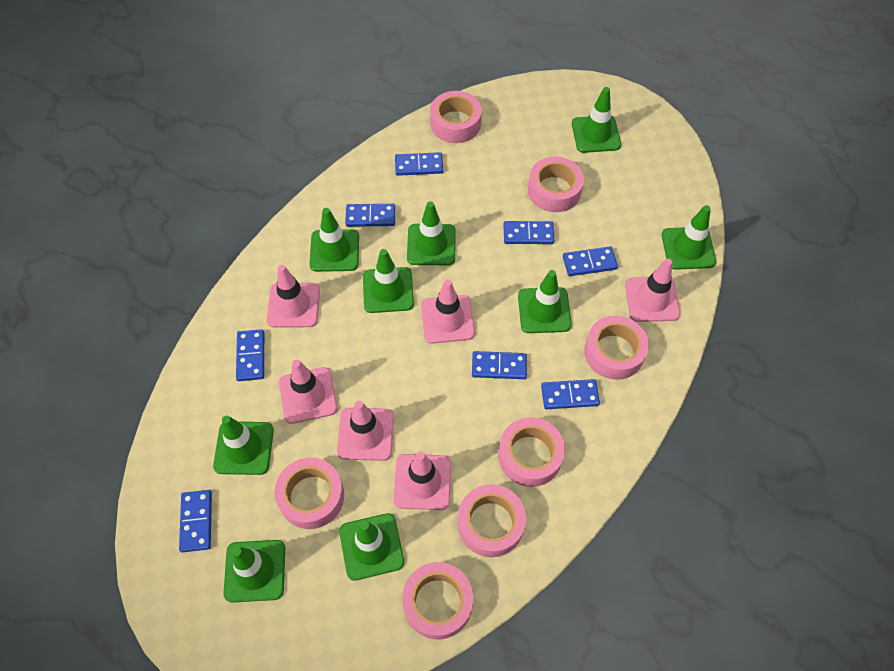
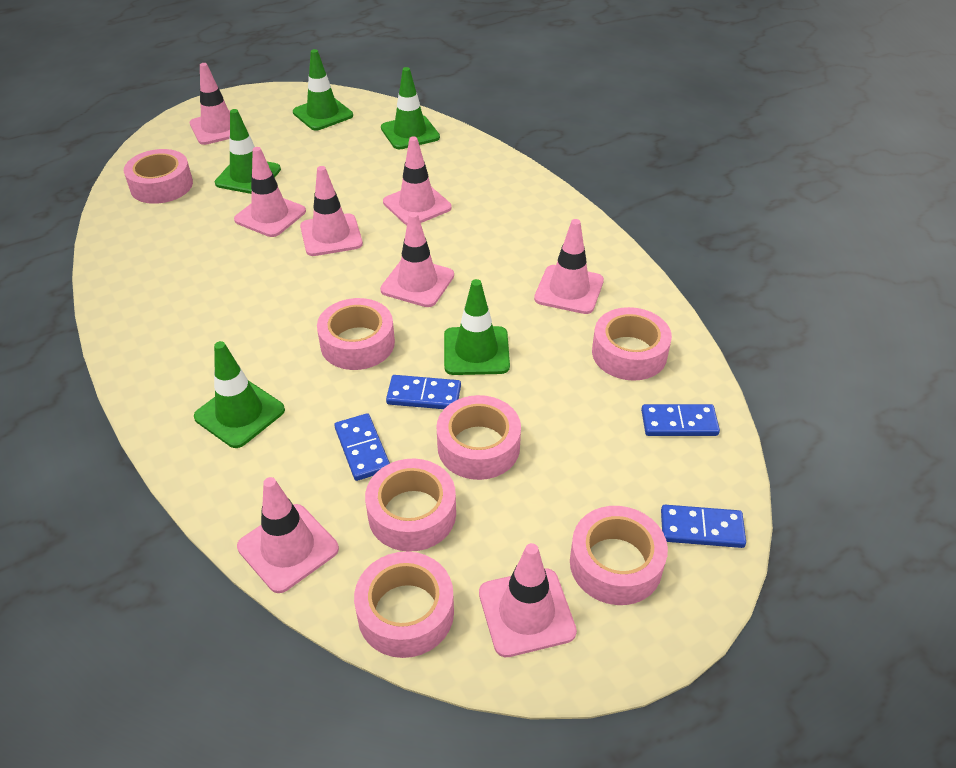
blue domino: 8 -> 4
green traffic cone: 9 -> 5
pink traffic cone: 6 -> 8

